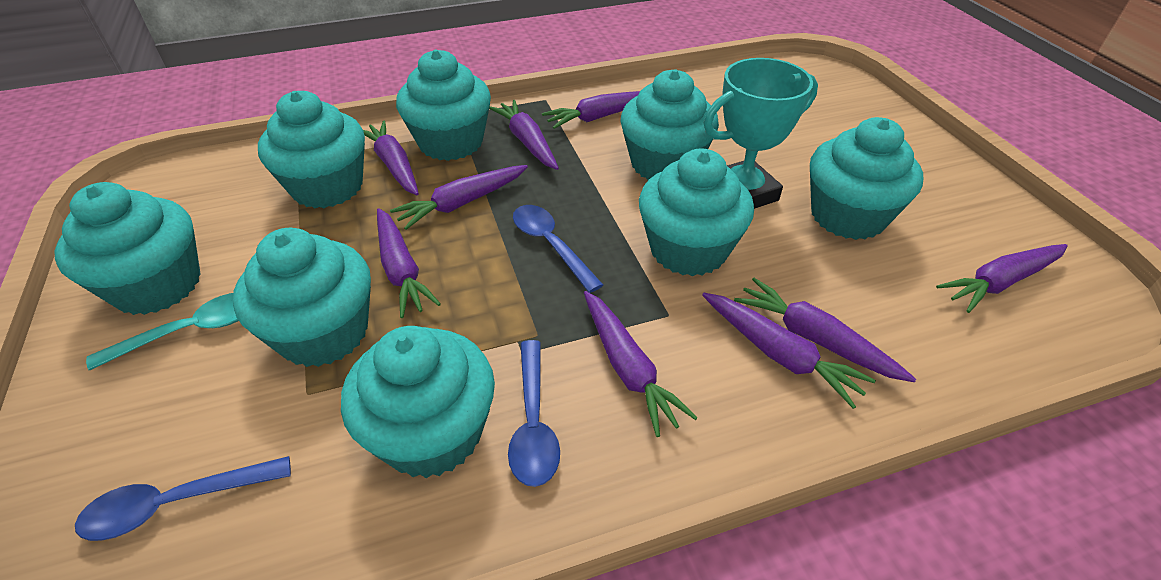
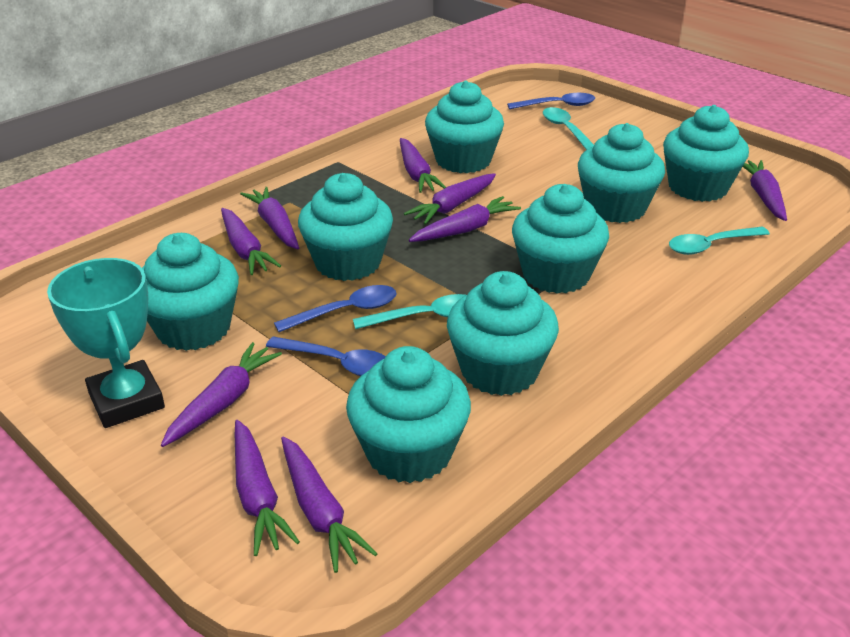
turquoise spoon: 1 -> 3

